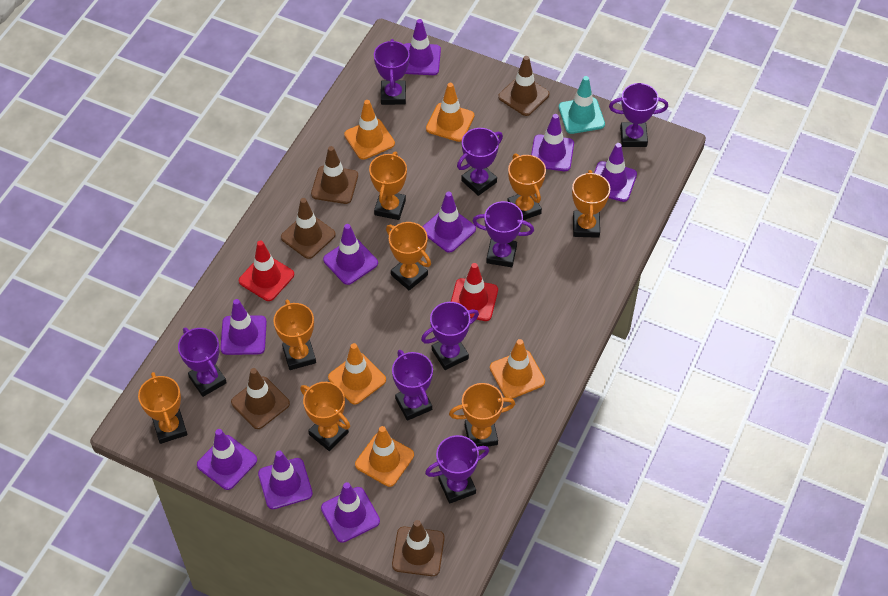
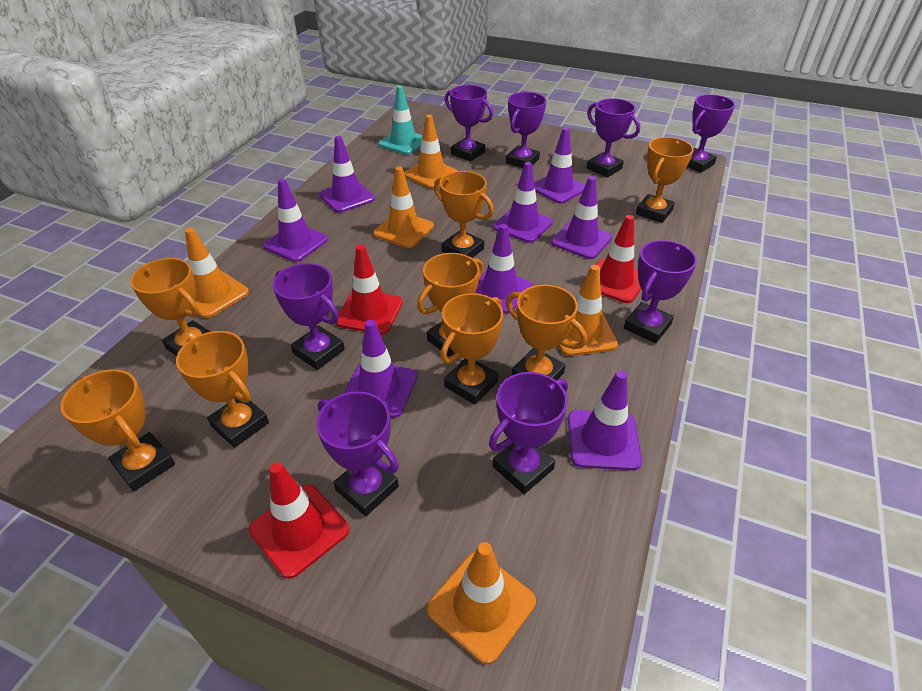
brown traffic cone: 5 -> 0
purple traffic cone: 9 -> 8
red traffic cone: 2 -> 3

